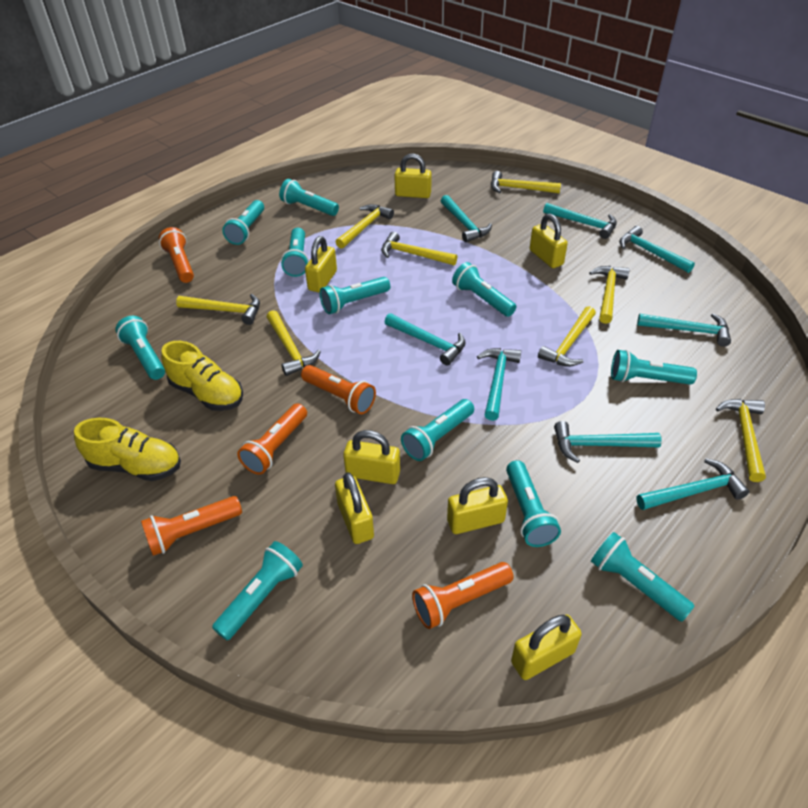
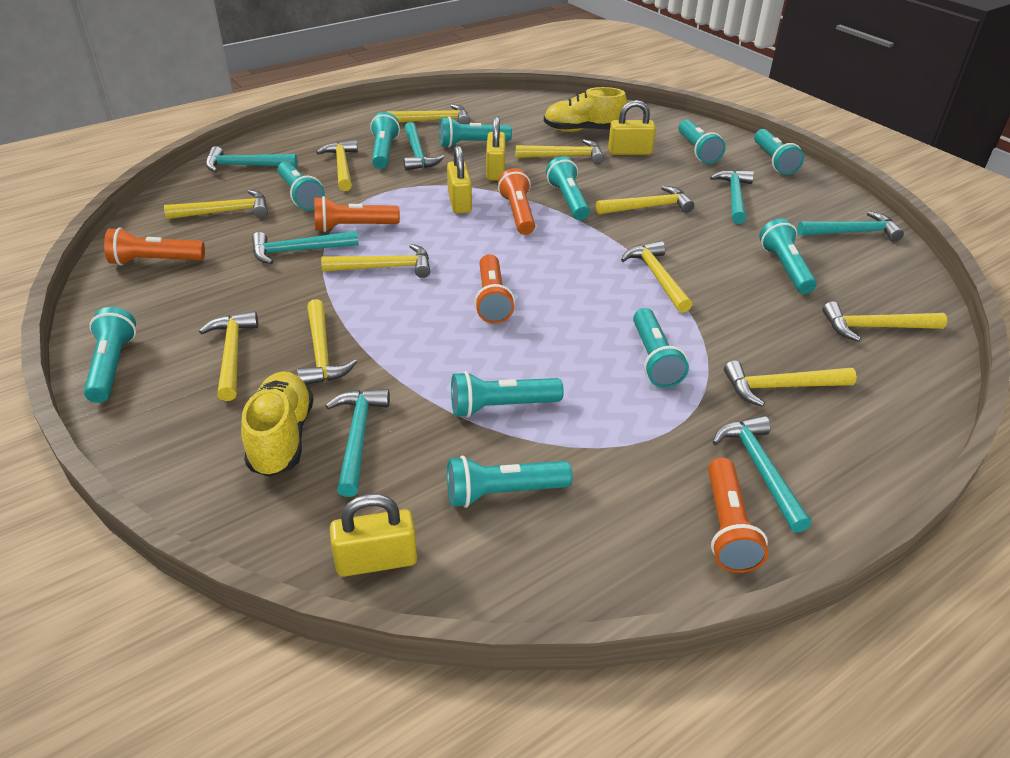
turquoise hammer: 8 -> 7
yellow hammer: 8 -> 11
yellow padlock: 7 -> 4

